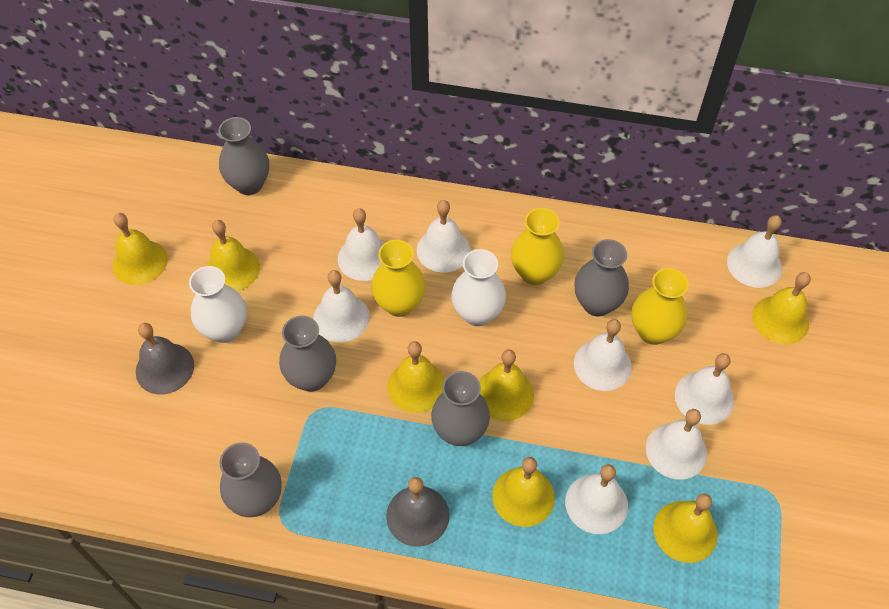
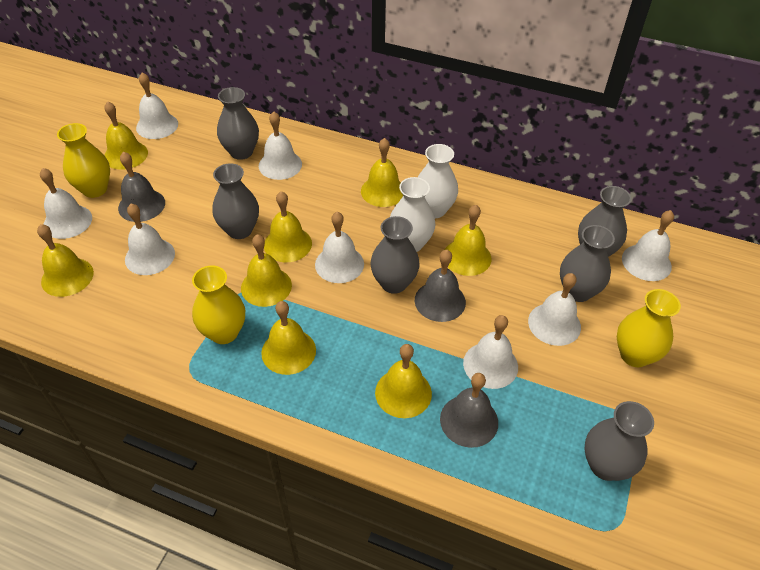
grey bell: 2 -> 3
grey vase: 5 -> 6
yellow bell: 7 -> 8

